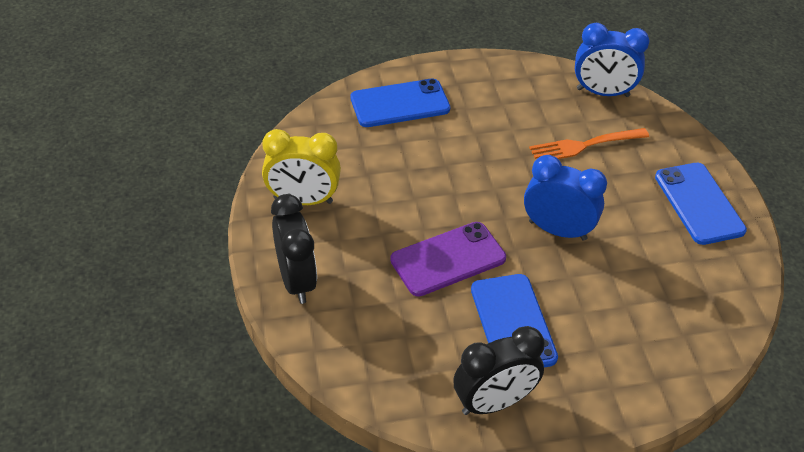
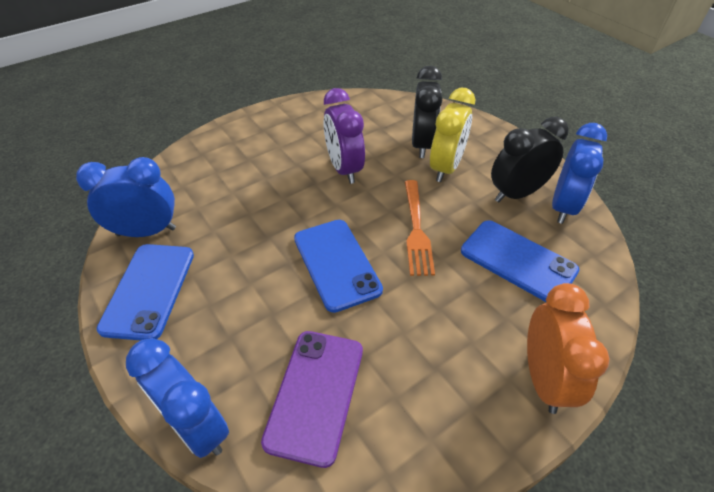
blue clock: 2 -> 3
orange clock: 0 -> 1
purple clock: 0 -> 1

